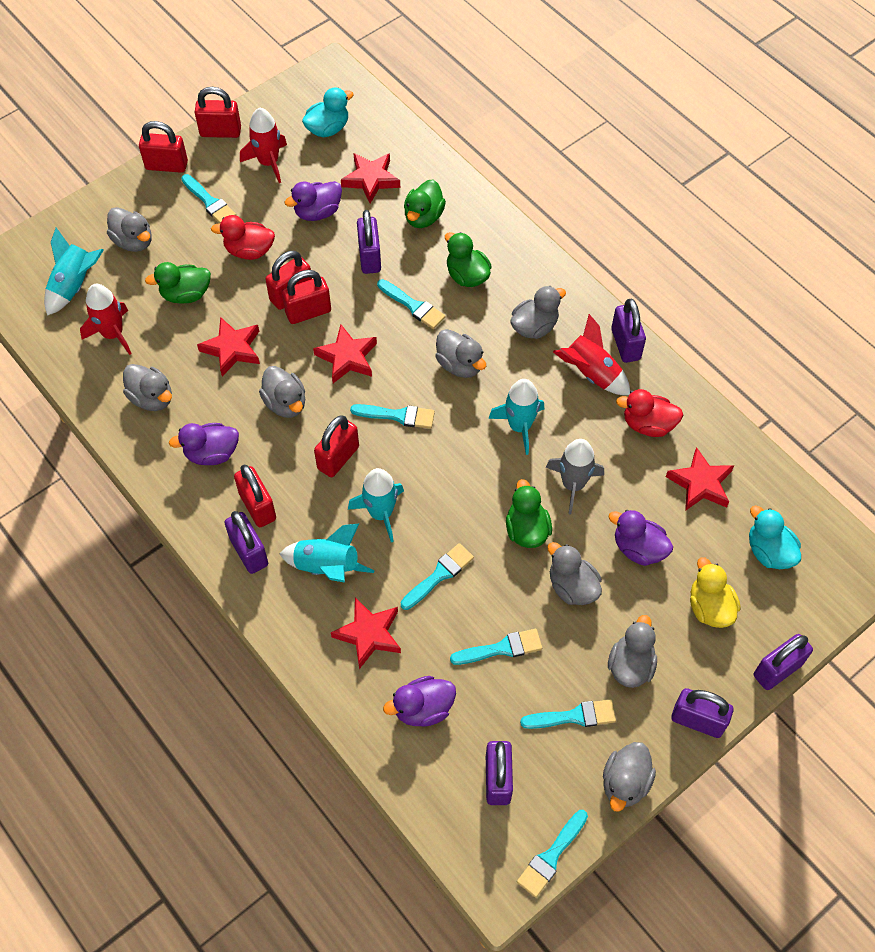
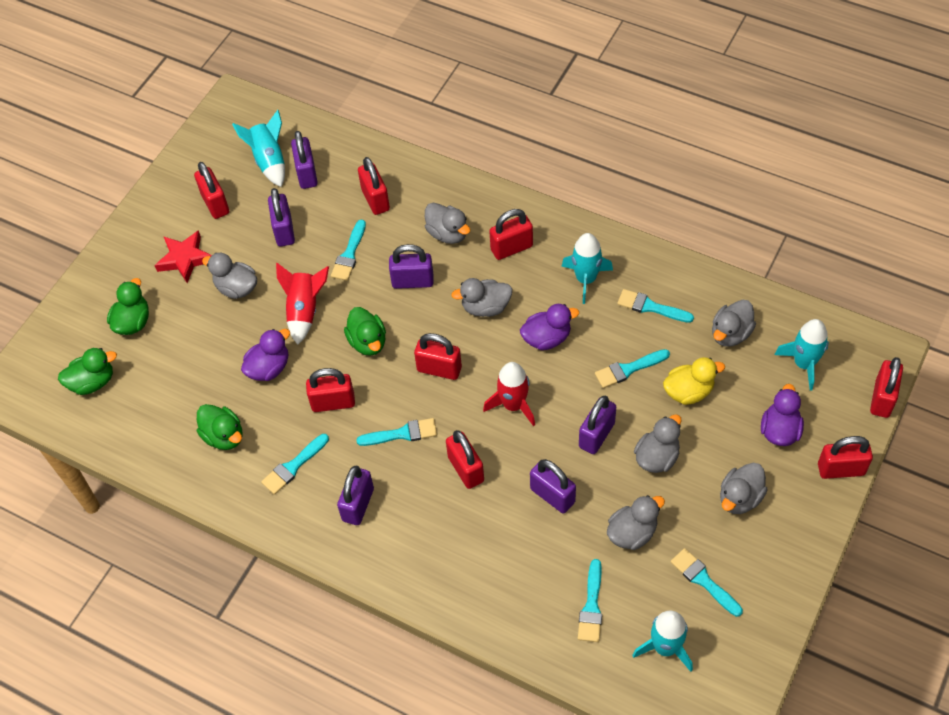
grey duck: 8 -> 7
grey rocket: 1 -> 0
purple duck: 4 -> 3
red duck: 2 -> 0
red padlock: 6 -> 8
red rocket: 3 -> 2
red star: 5 -> 1
turquoise duck: 2 -> 0

